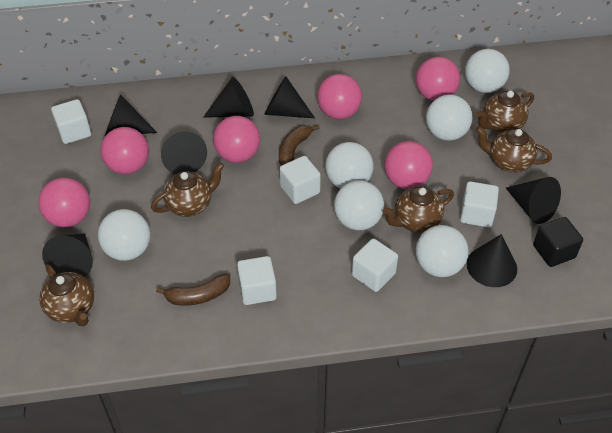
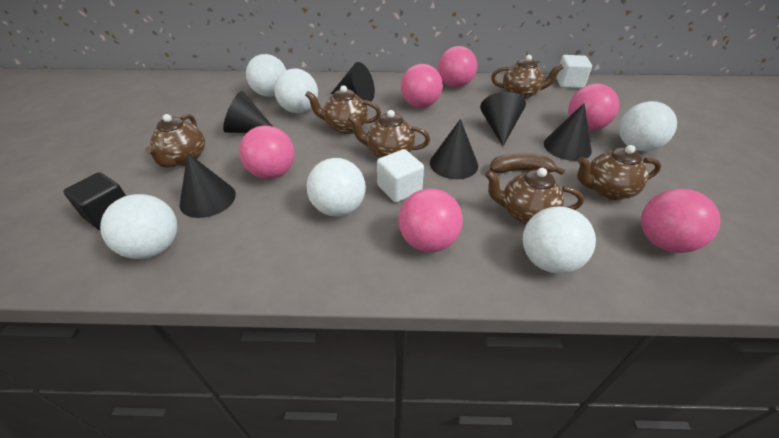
black cone: 7 -> 6
brown banana: 2 -> 1
brown teapot: 5 -> 6
white cube: 5 -> 2

